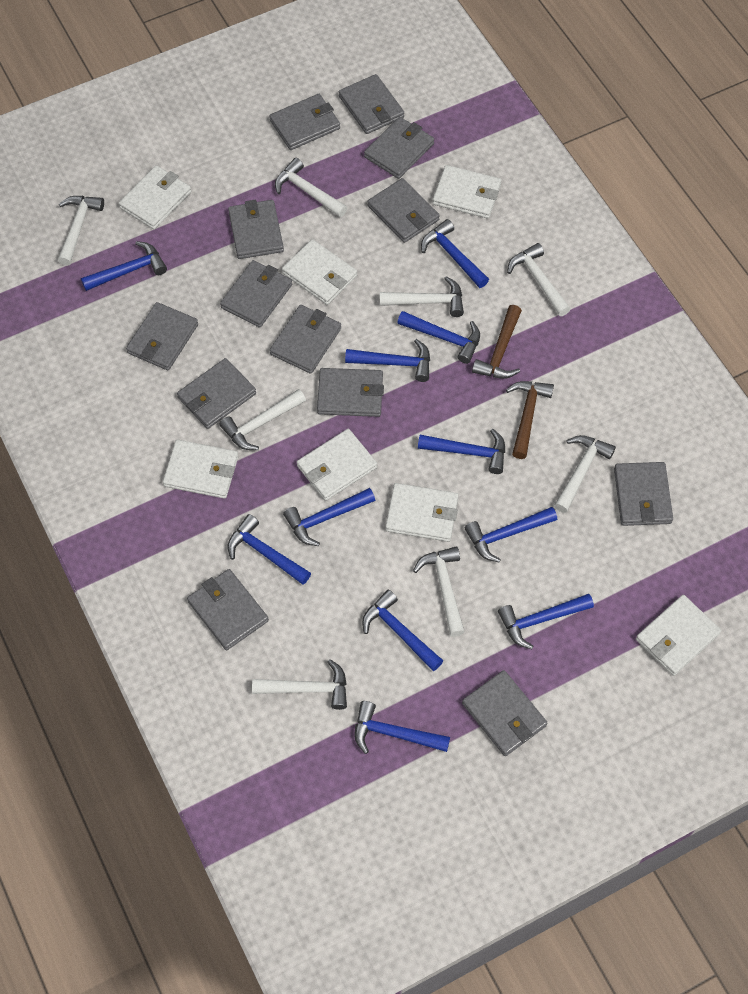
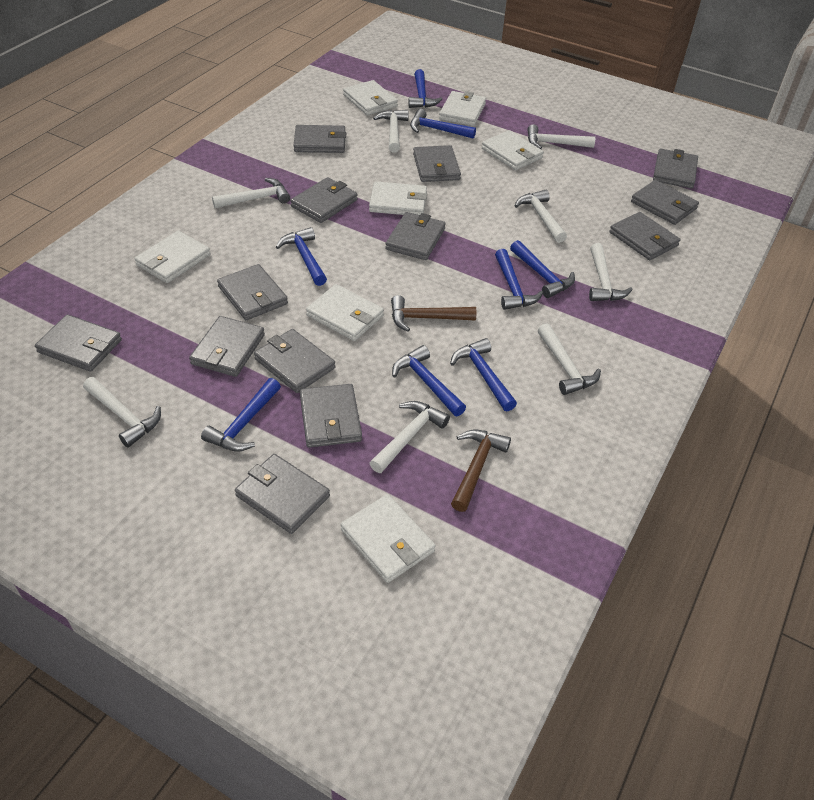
blue hammer: 11 -> 8

